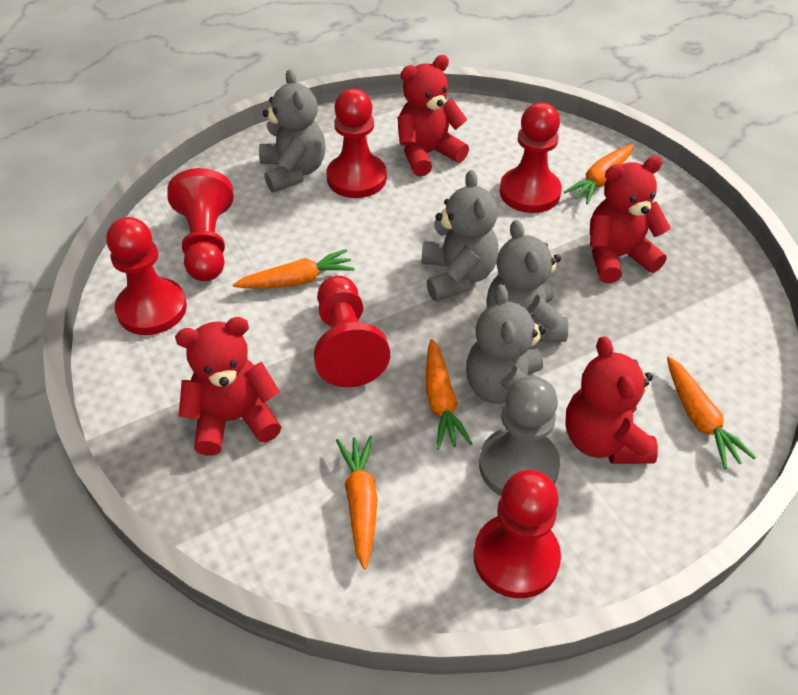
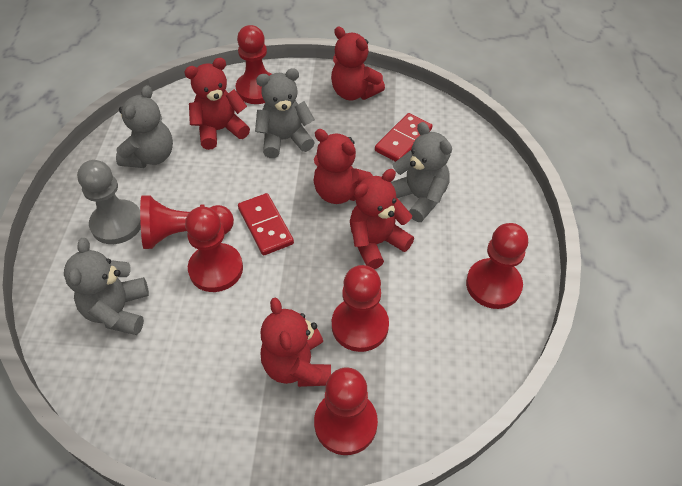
orange carrot: 5 -> 0
red domino: 0 -> 2
red teddy bear: 4 -> 5

